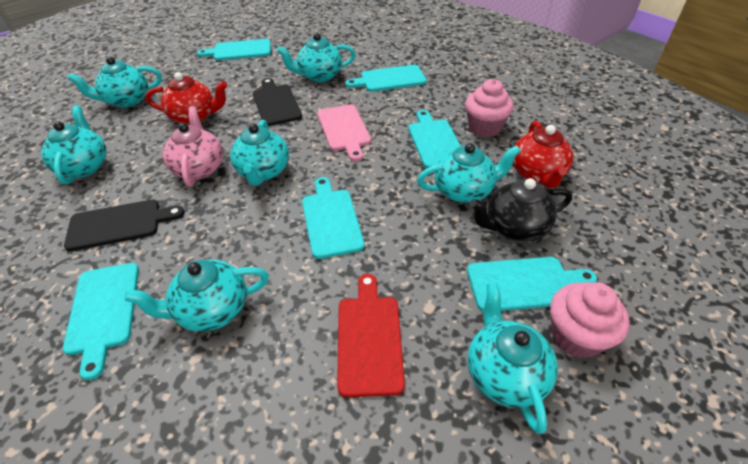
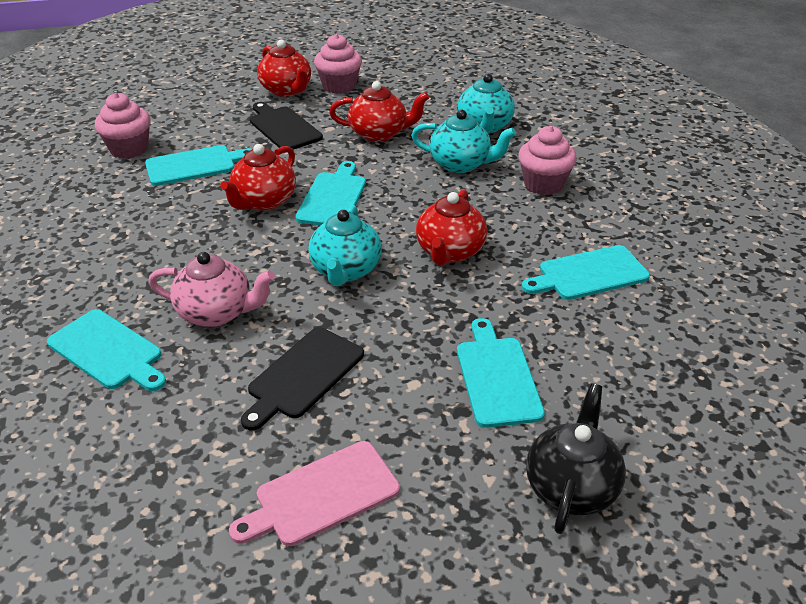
pink cupcake: 2 -> 3
red cutting board: 1 -> 0
red teapot: 2 -> 4
turquoise cutting board: 6 -> 5
turquoise teapot: 7 -> 3

